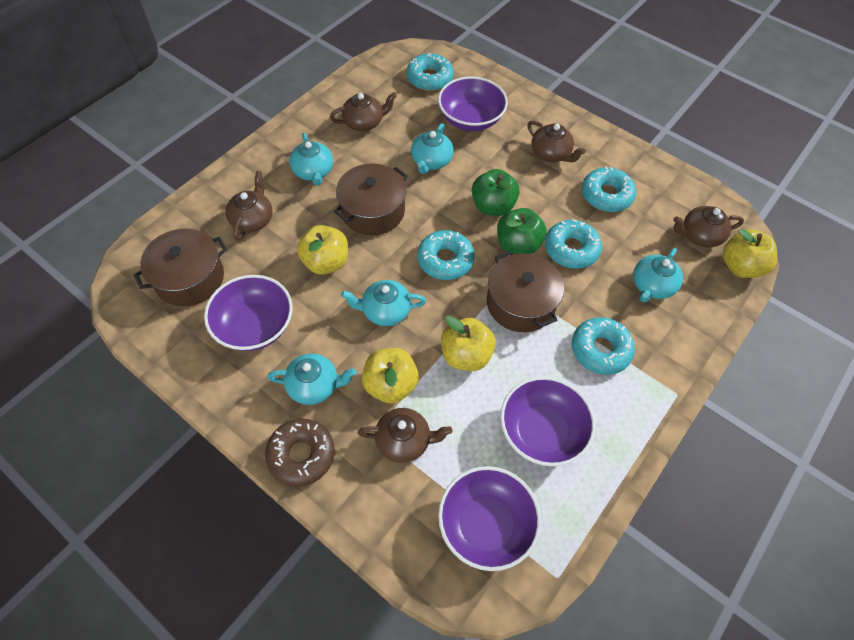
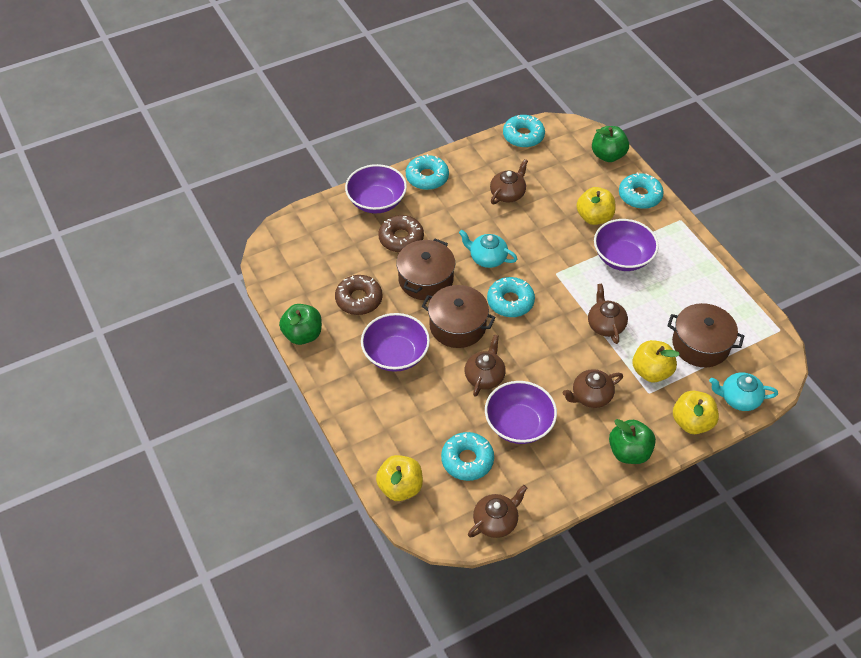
brown donut: 1 -> 2
green apple: 2 -> 3
turquoise teapot: 5 -> 2

